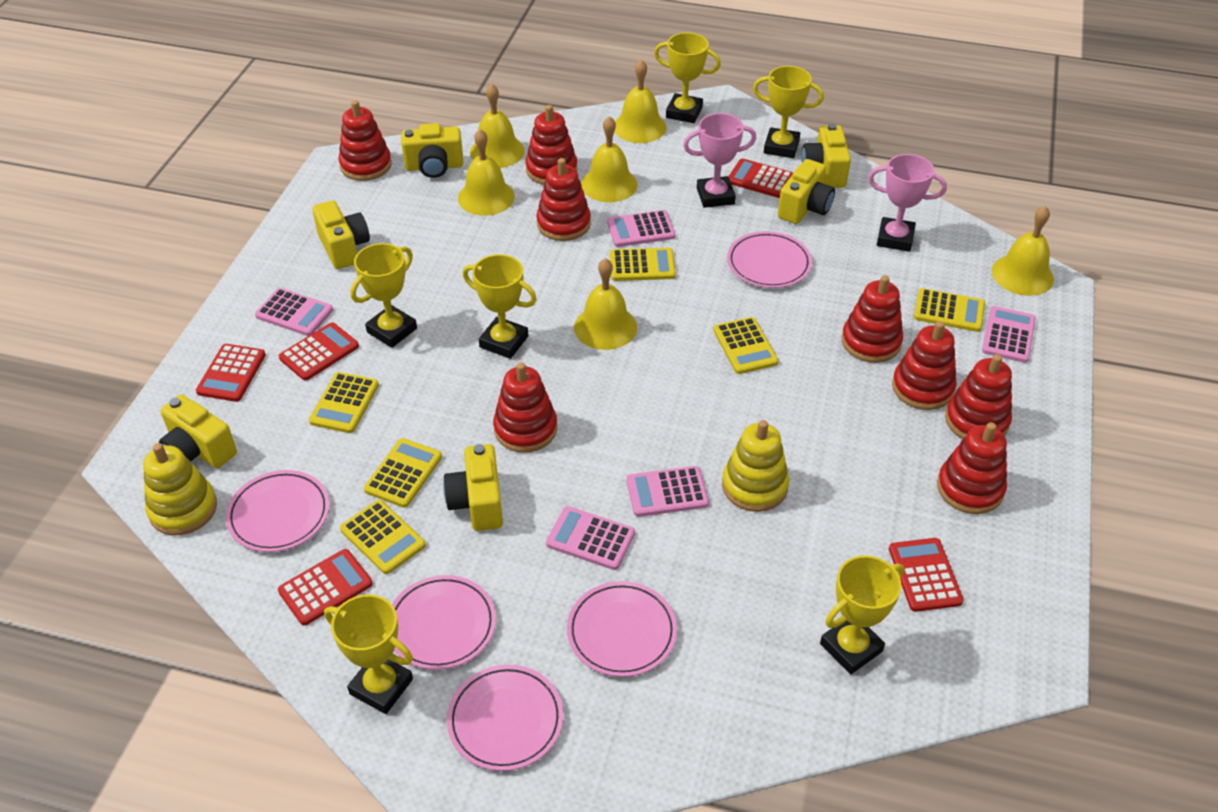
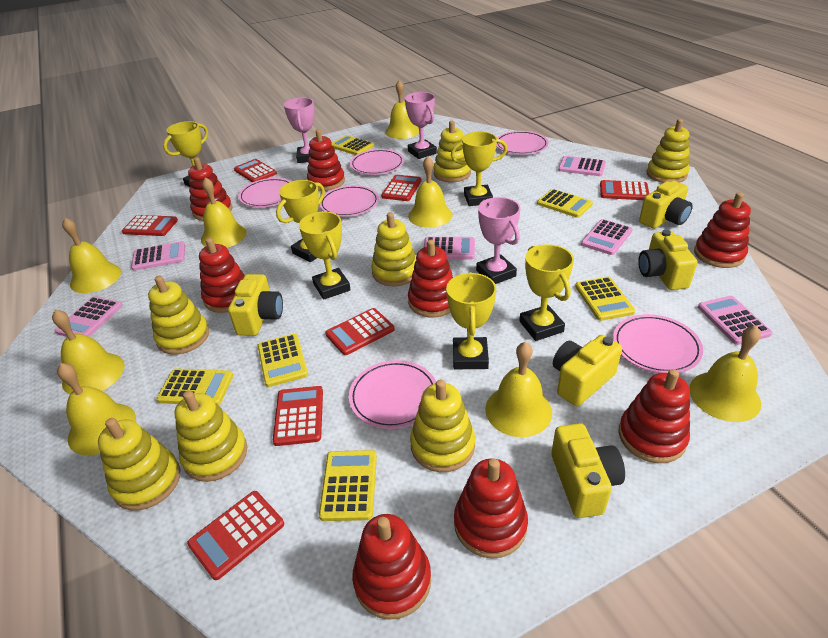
pink calculator: 5 -> 6
pink plate: 5 -> 6
pink trophy: 2 -> 3
red calculator: 5 -> 7
yellow bell: 6 -> 8
yellow camera: 6 -> 5
yellow stacking toy: 2 -> 7

